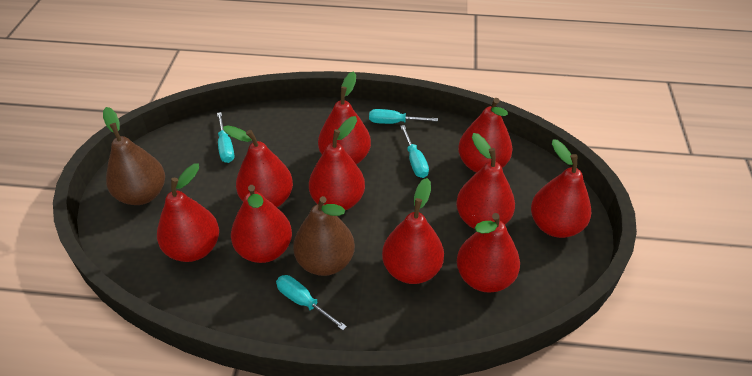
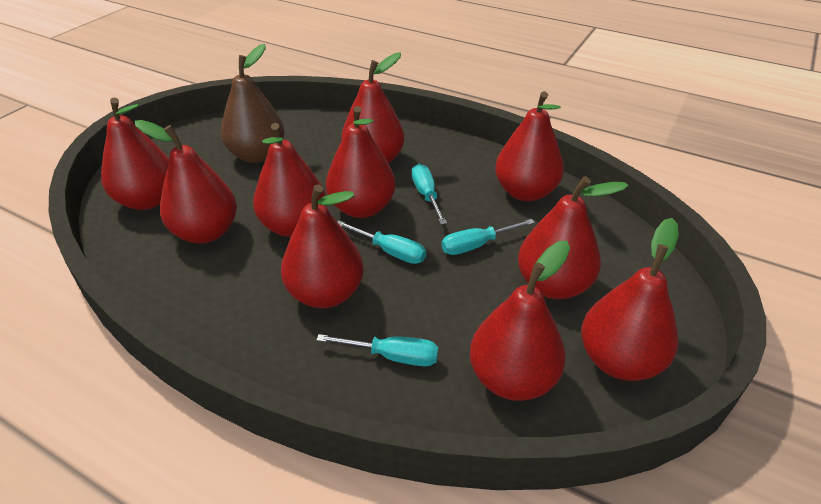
brown pear: 2 -> 1

